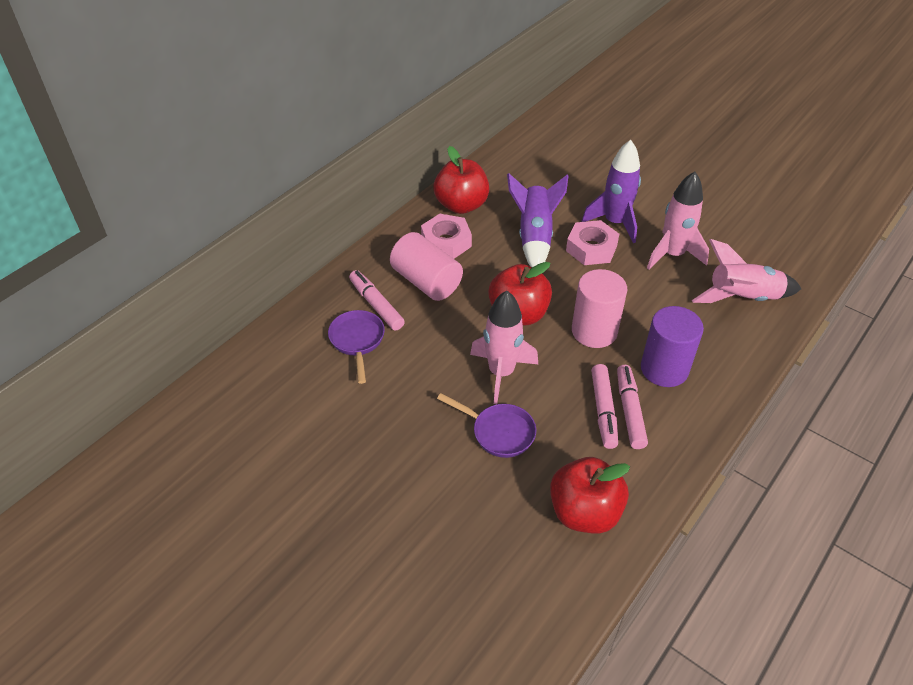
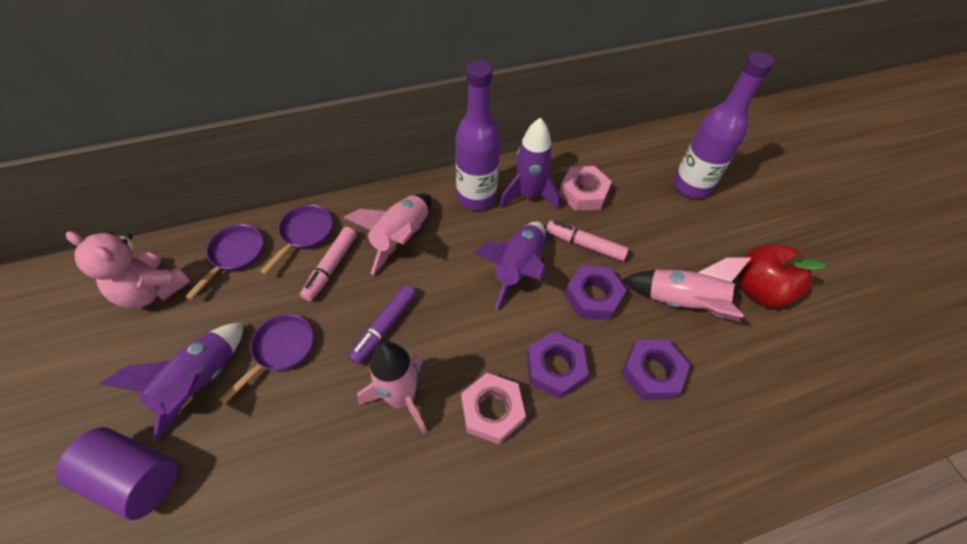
pink cylinder: 2 -> 0
pink marker: 3 -> 2
pink teddy bear: 0 -> 1
purple bottle: 0 -> 2
purple marker: 0 -> 1
purple nut: 0 -> 3
purple pan: 2 -> 3
purple rocket: 2 -> 3
red apple: 3 -> 1

